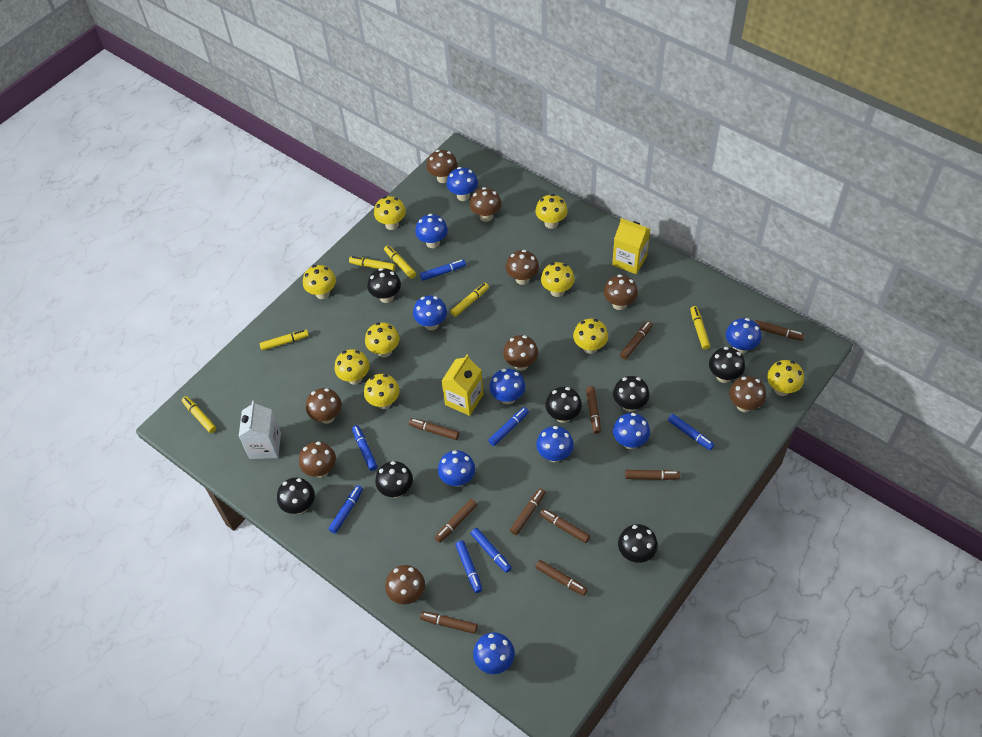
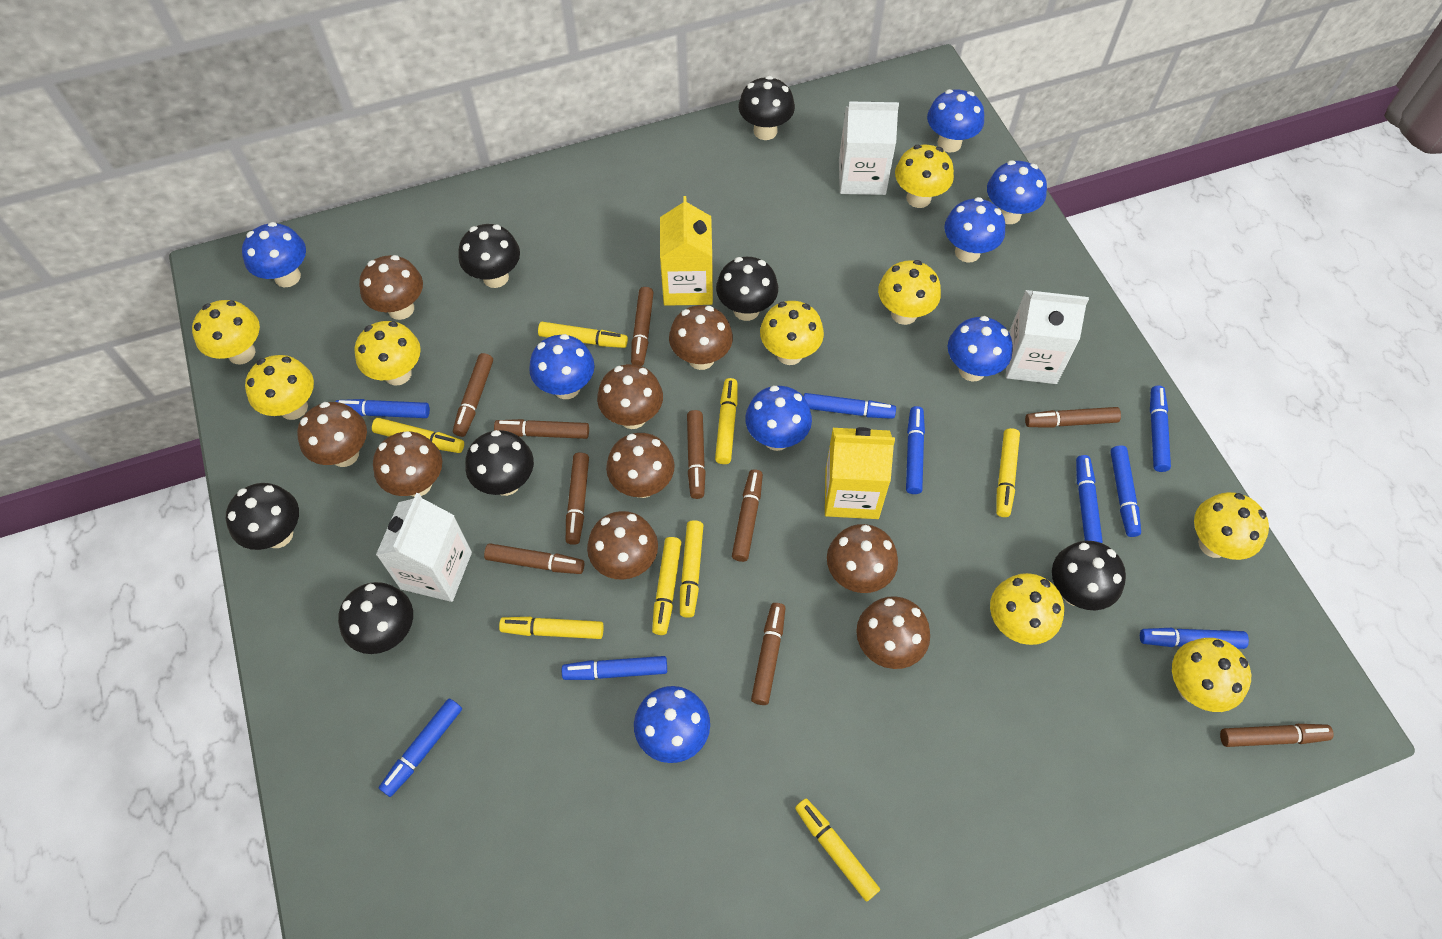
blue marker: 7 -> 9
blue mushroom: 9 -> 8
white carton: 1 -> 3
yellow marker: 6 -> 8

